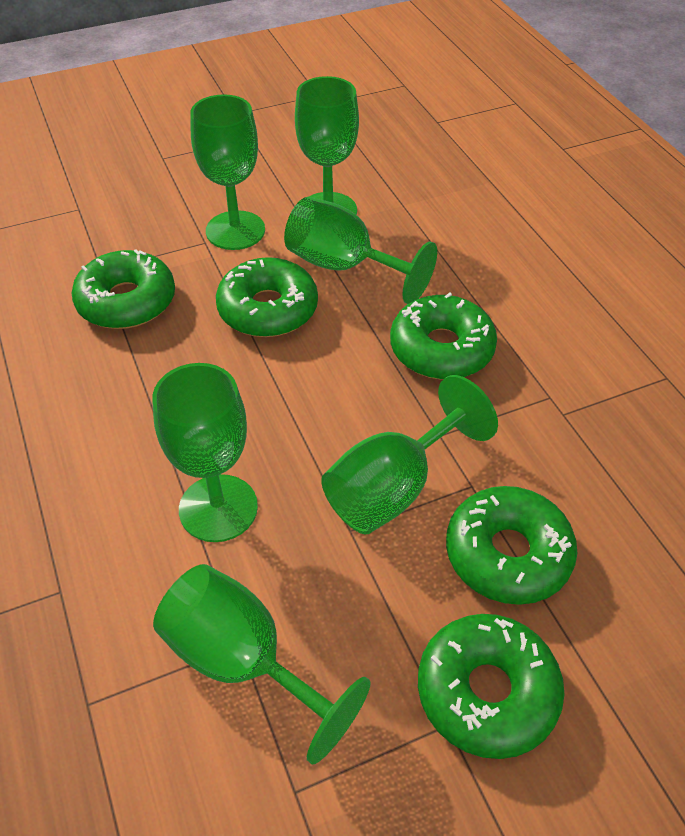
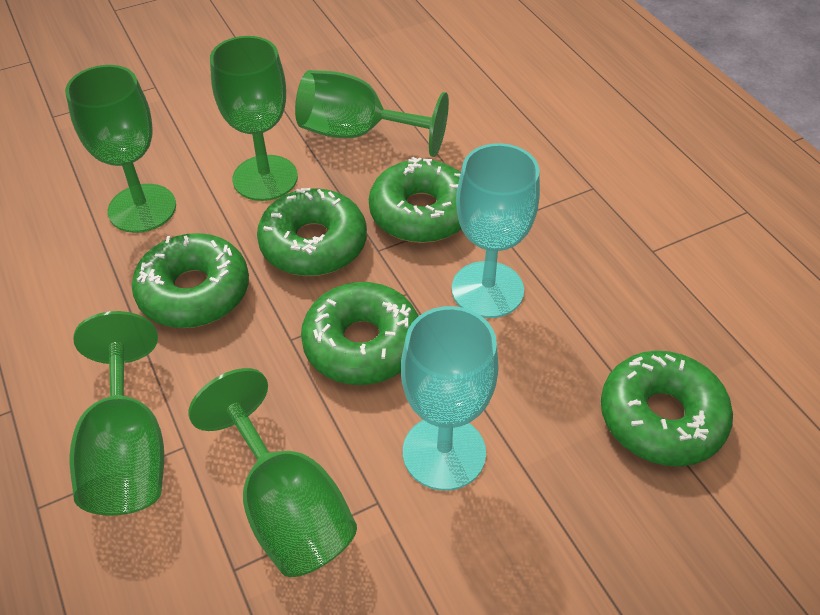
green goblet: 6 -> 5
turquoise goblet: 0 -> 2

